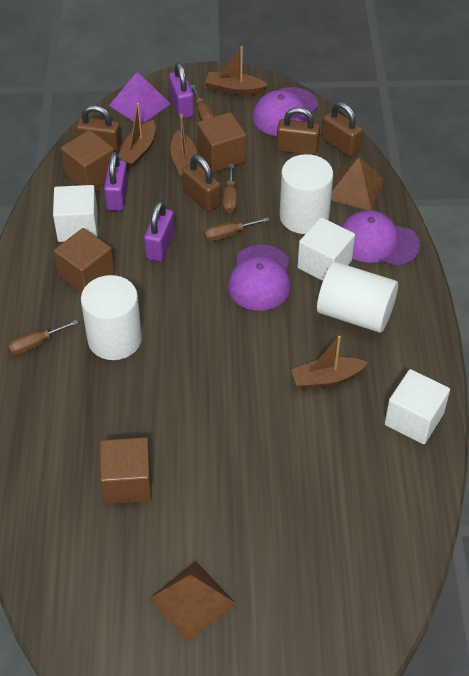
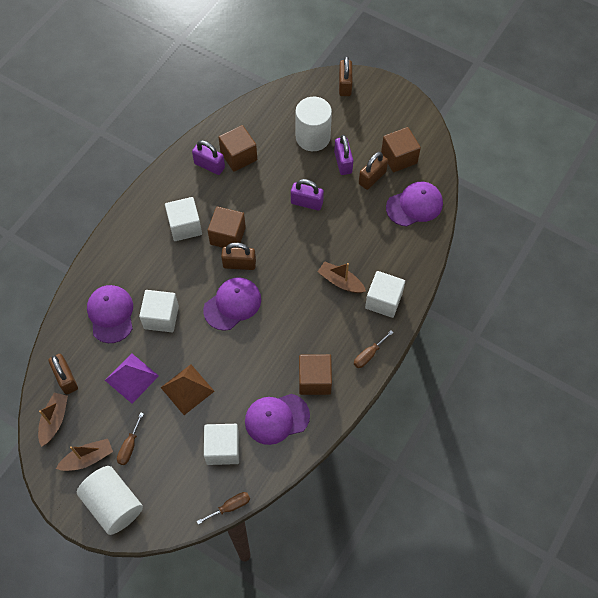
brown boat: 4 -> 3
brown pyramid: 2 -> 1
brown screwdriver: 4 -> 3
purple cap: 3 -> 4
white cube: 3 -> 4
white cylinder: 3 -> 2

